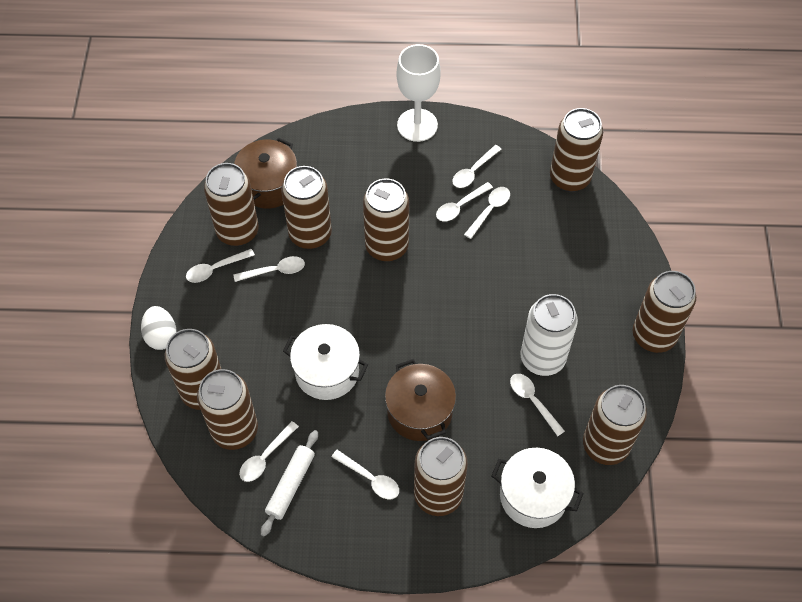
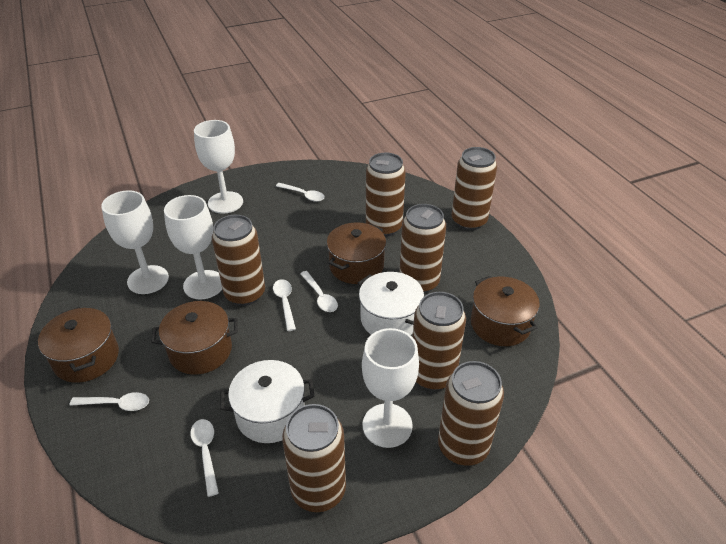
brown can: 9 -> 7
brown pot: 2 -> 4
white can: 1 -> 0
white egg: 1 -> 0
white goblet: 1 -> 4
white rolling pin: 1 -> 0
white spoon: 8 -> 5

